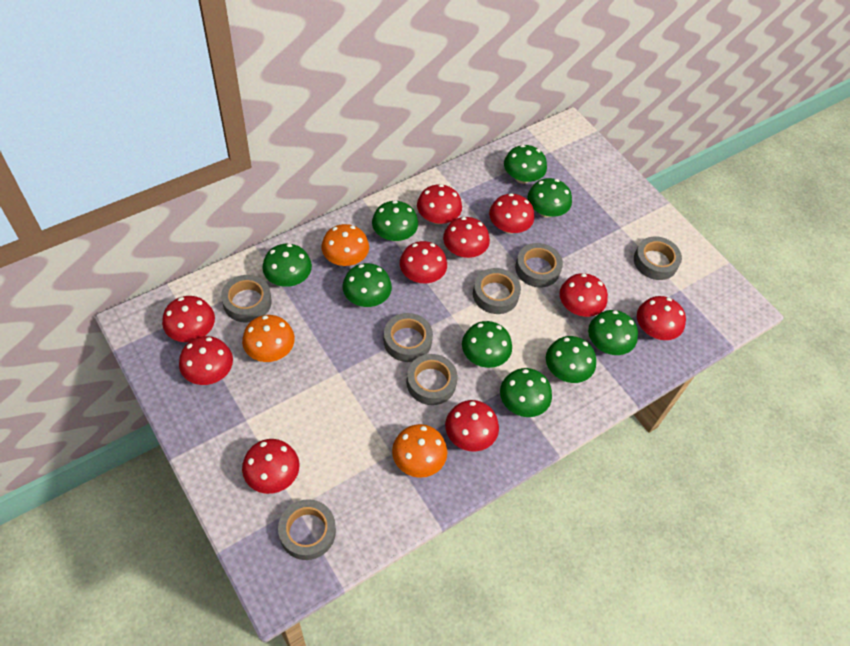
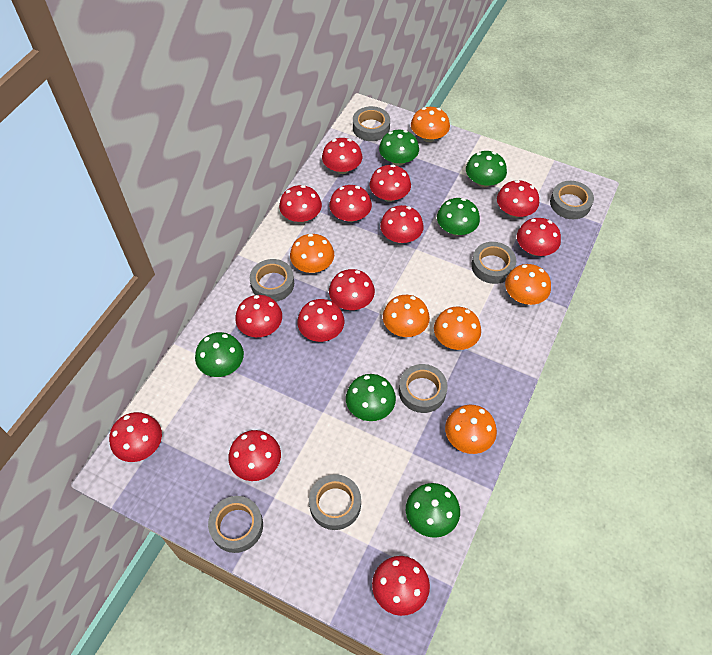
green mushroom: 9 -> 6
orange mushroom: 3 -> 6
red mushroom: 10 -> 13

